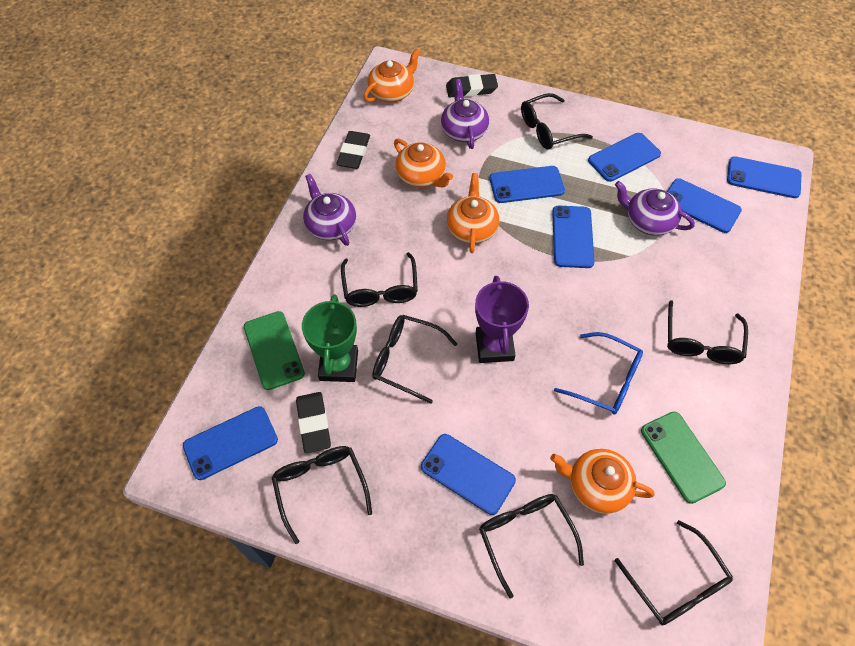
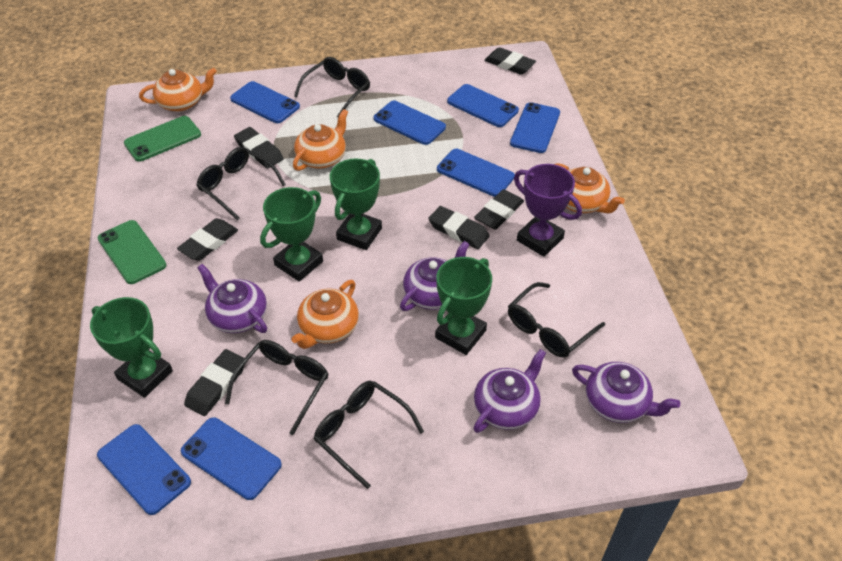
black eraser: 3 -> 6
black glasses: 7 -> 5
blue glasses: 1 -> 0
green trophy: 1 -> 4
purple teapot: 3 -> 4

